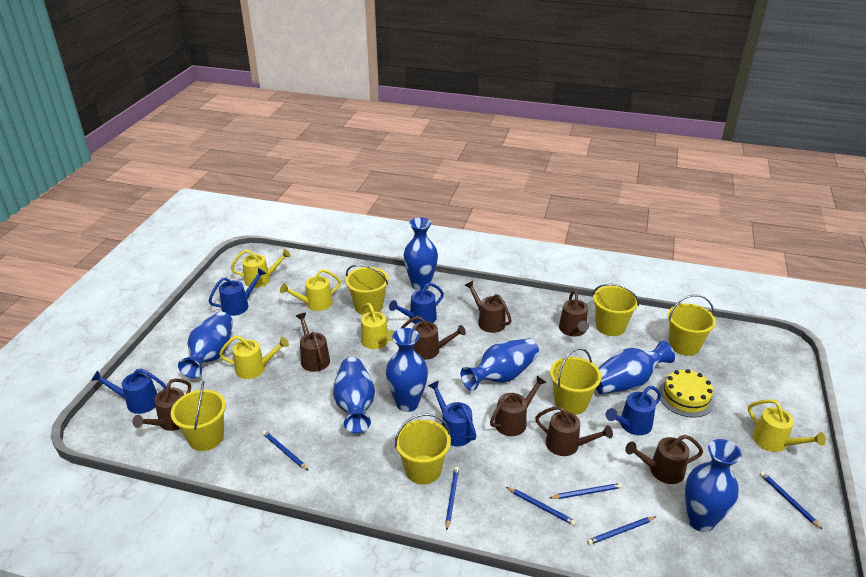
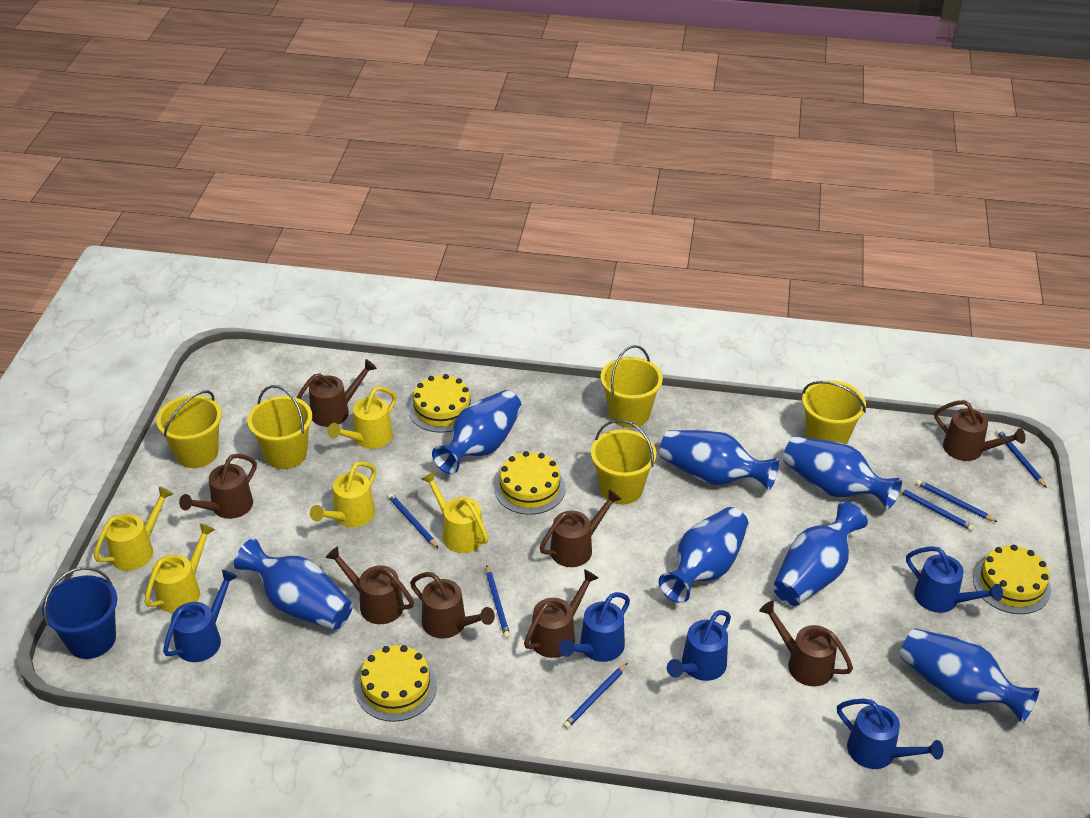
blue bucket: 0 -> 1
yellow bucket: 6 -> 5
yellow cake: 1 -> 4

